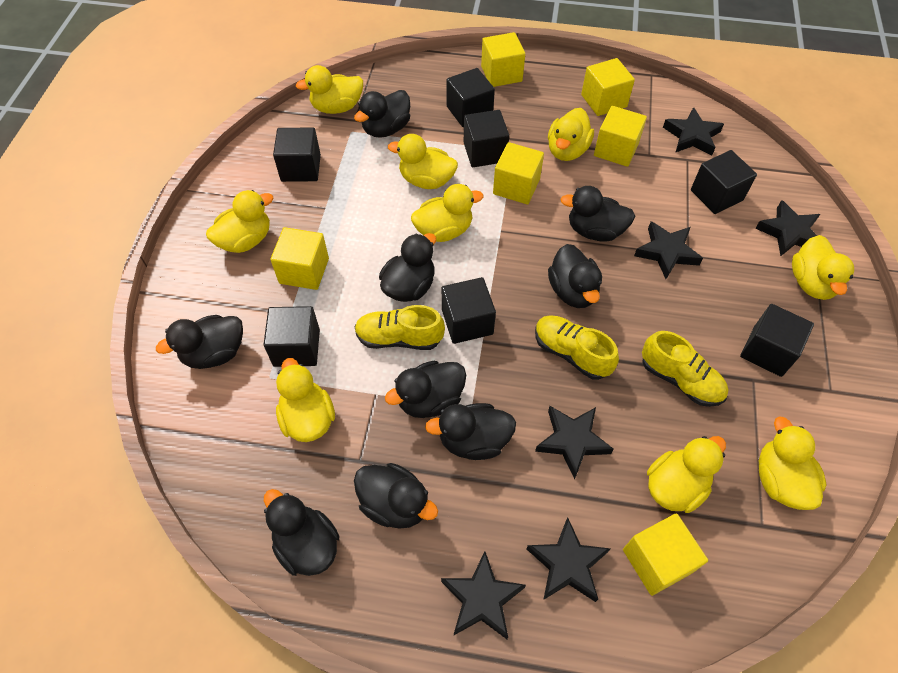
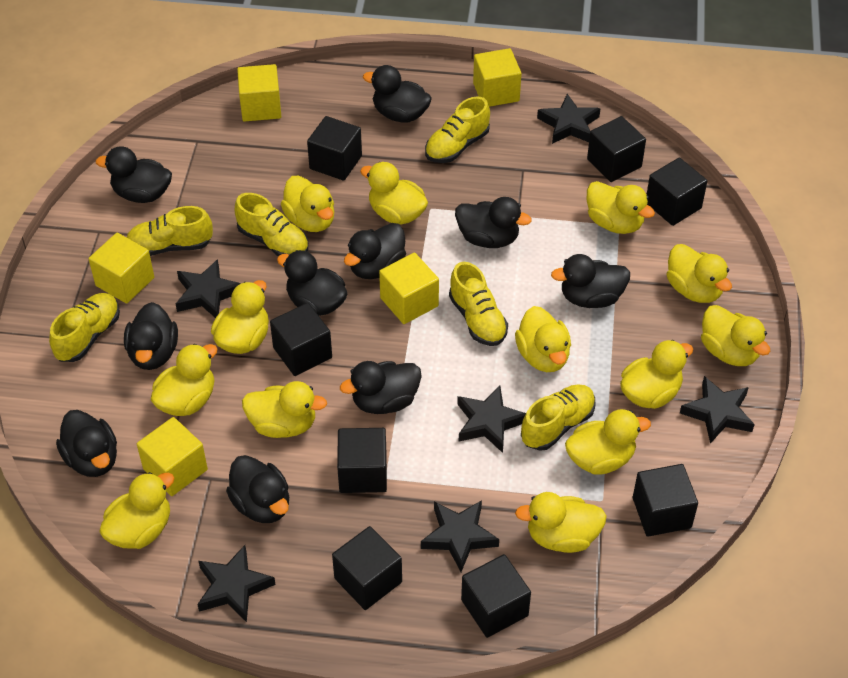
black cube: 7 -> 8
black duck: 9 -> 10
yellow cube: 6 -> 5
yellow duck: 9 -> 13
yellow shoe: 3 -> 6

